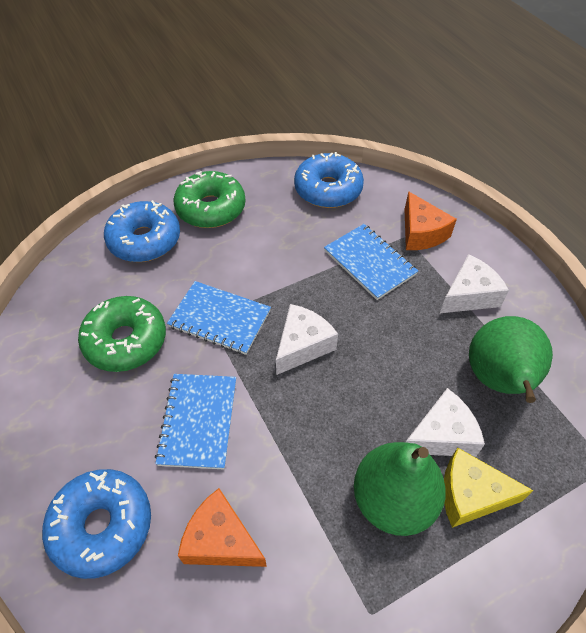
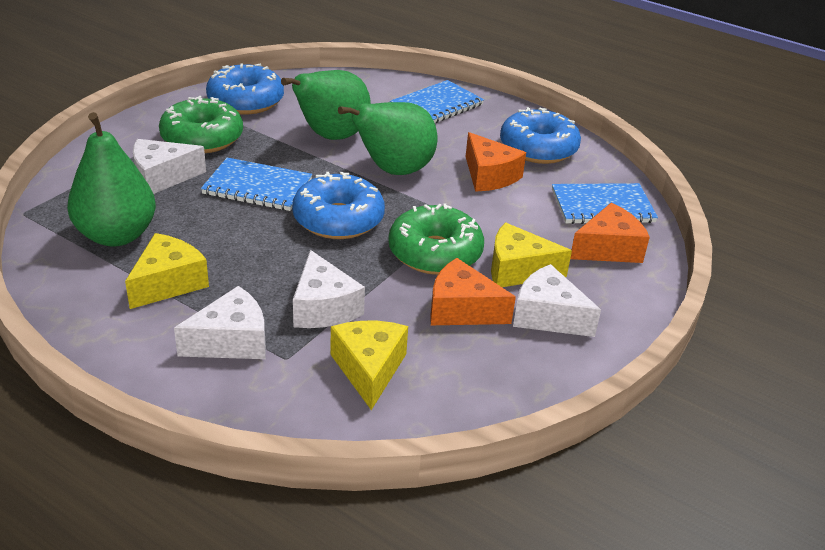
green pear: 2 -> 3
orange cheese: 2 -> 3
white cheese: 3 -> 4
yellow cheese: 1 -> 3

